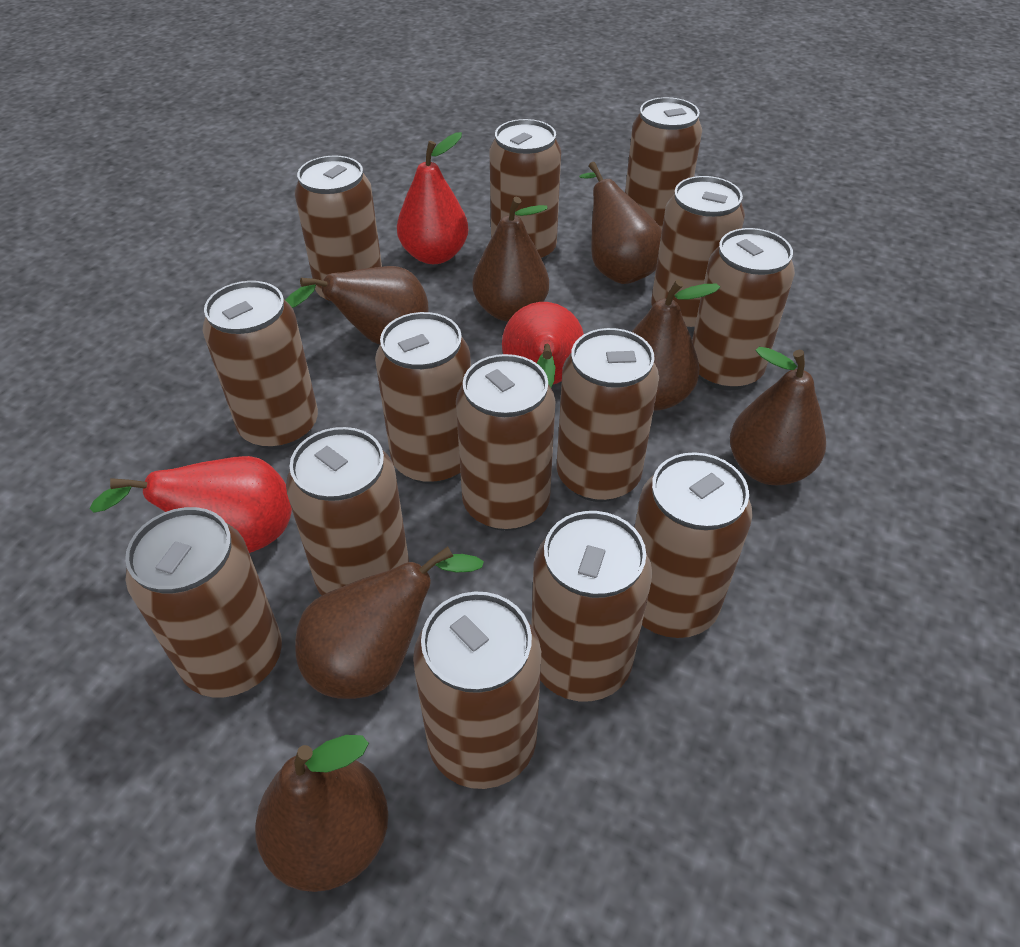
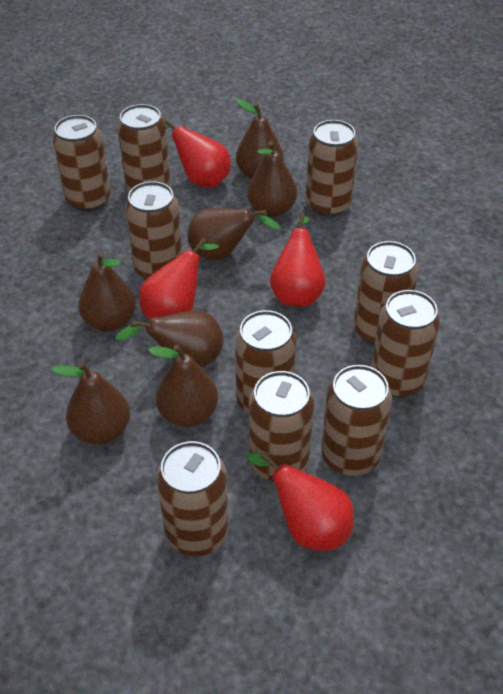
brown can: 14 -> 10
red pear: 3 -> 4

